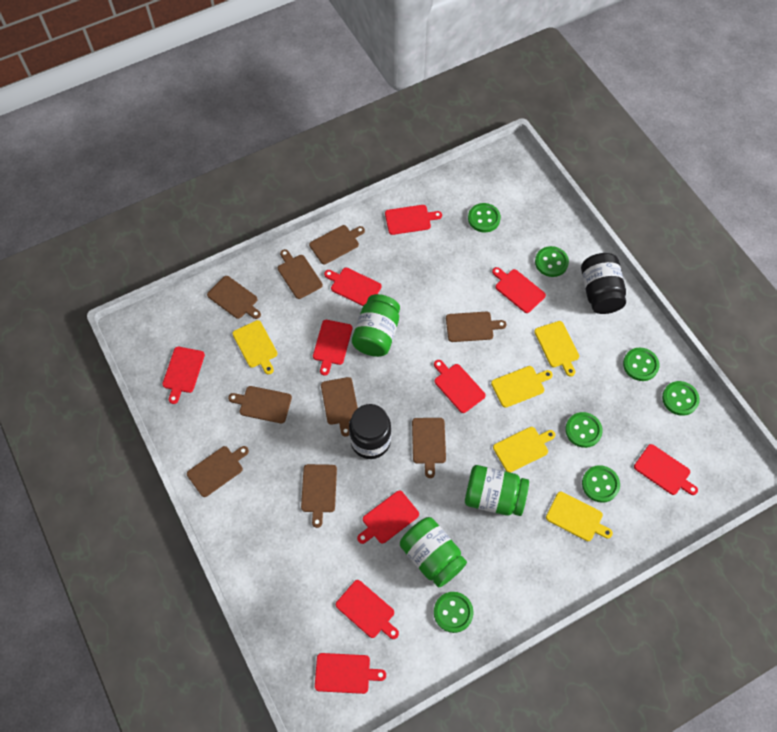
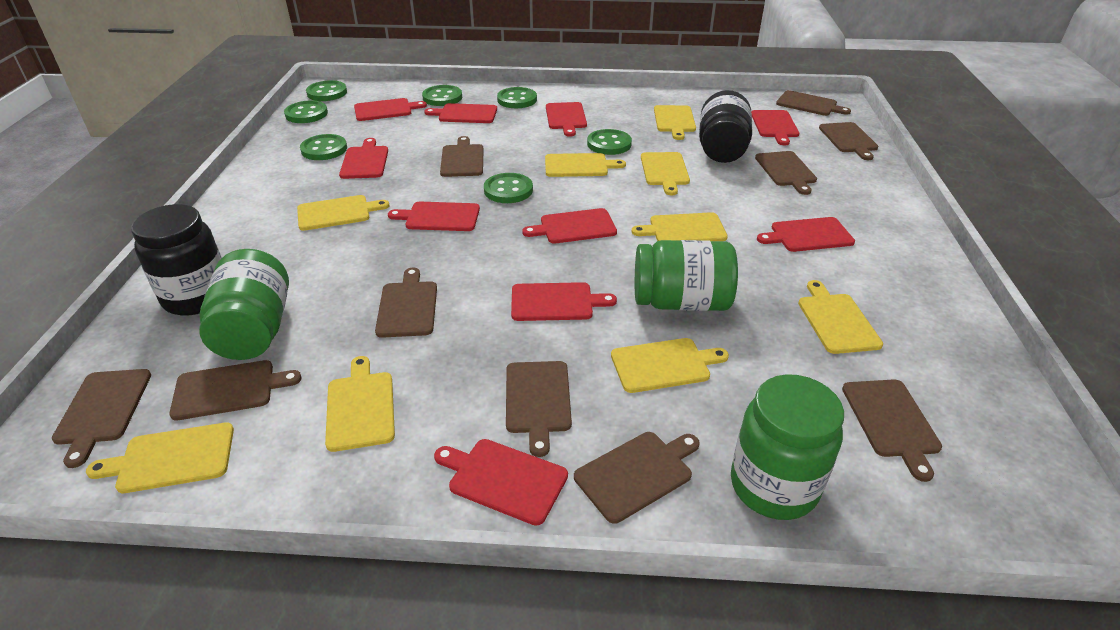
brown cutting board: 9 -> 10
yellow cutting board: 5 -> 9

